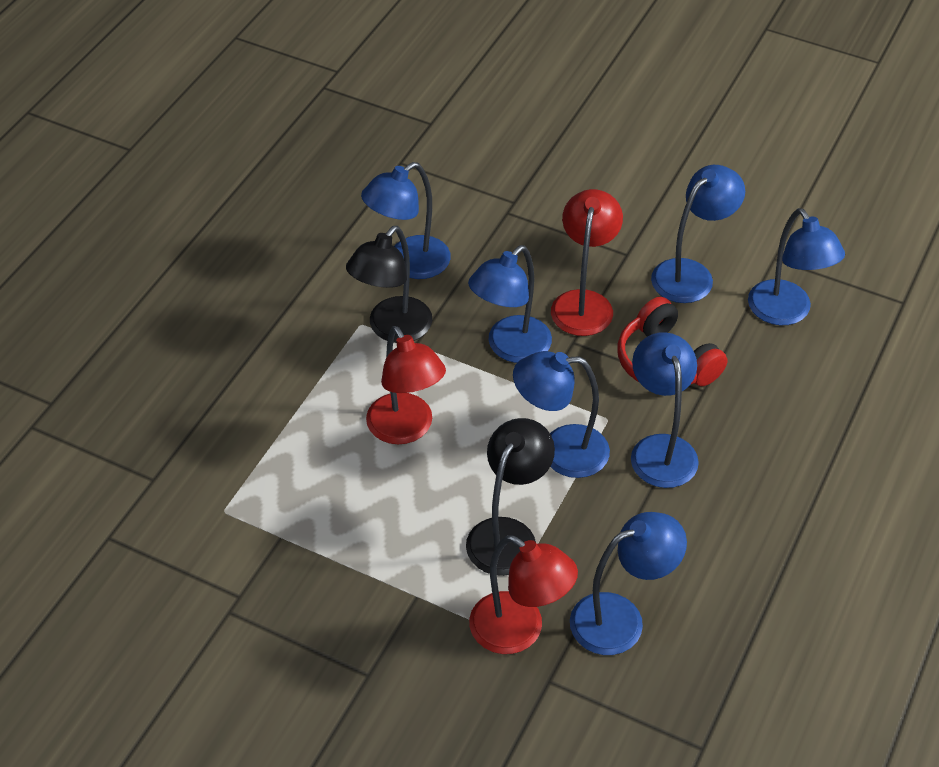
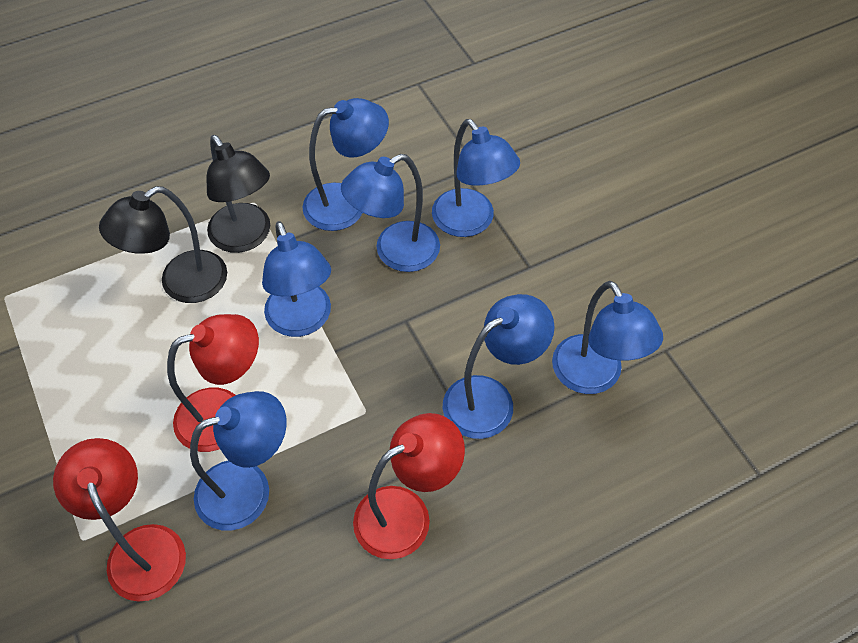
red headphones: 1 -> 0

